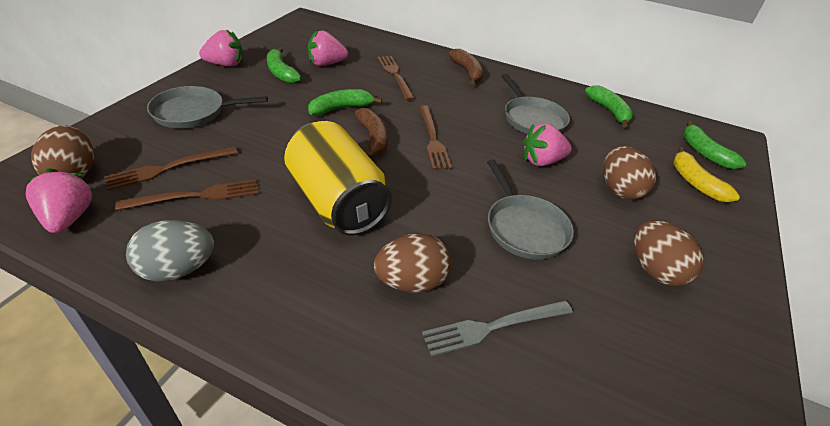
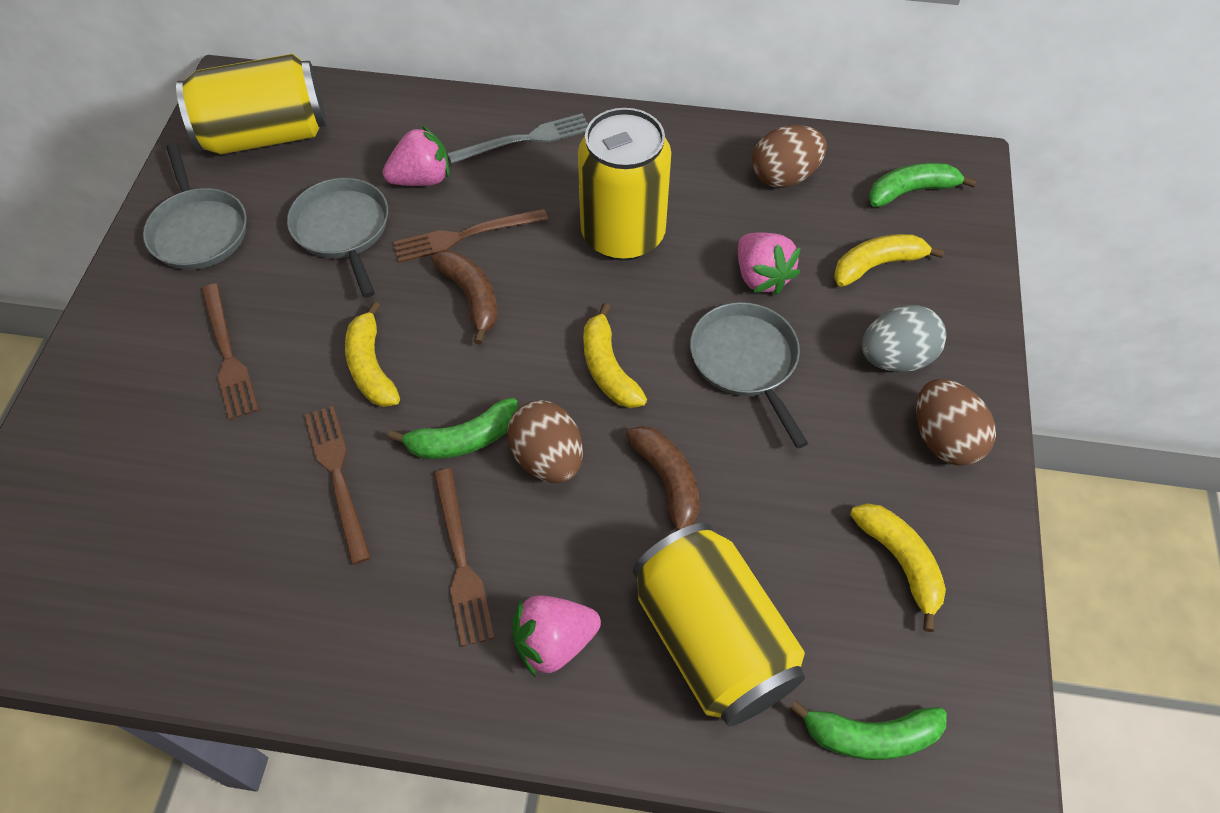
brown egg: 4 -> 3
green banana: 4 -> 3
pink strawberry: 4 -> 3
yellow banana: 1 -> 4
yellow can: 1 -> 3

